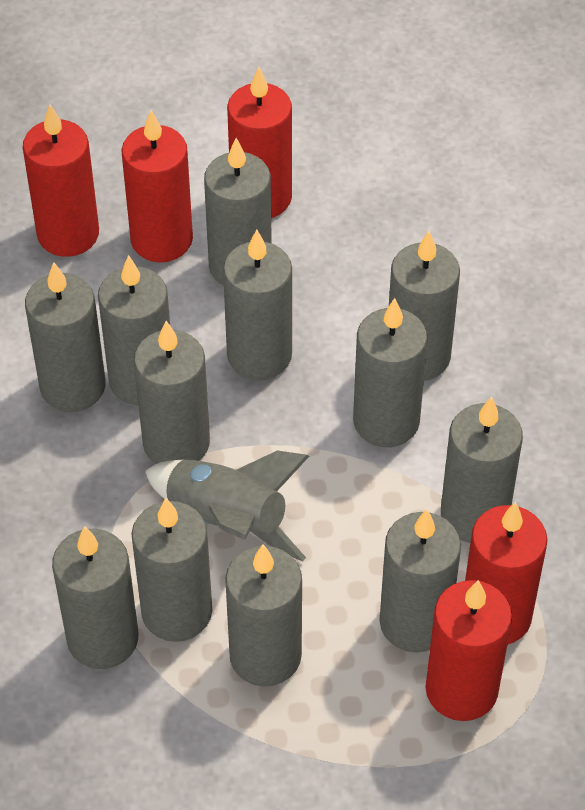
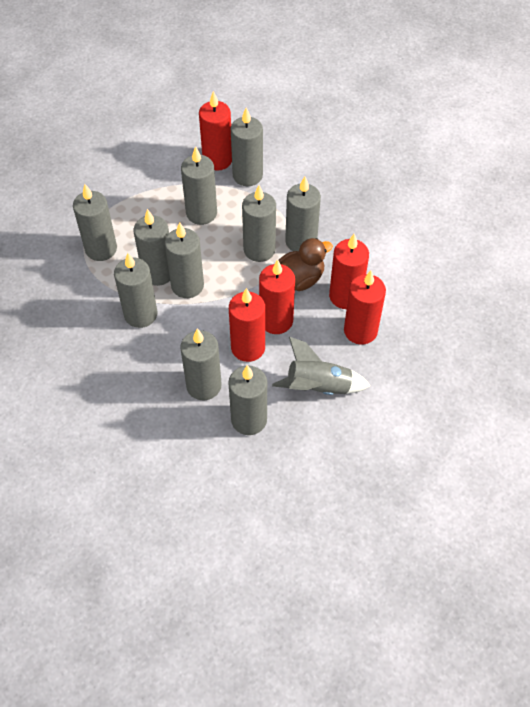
brown duck: 0 -> 1
grey candle: 12 -> 10

